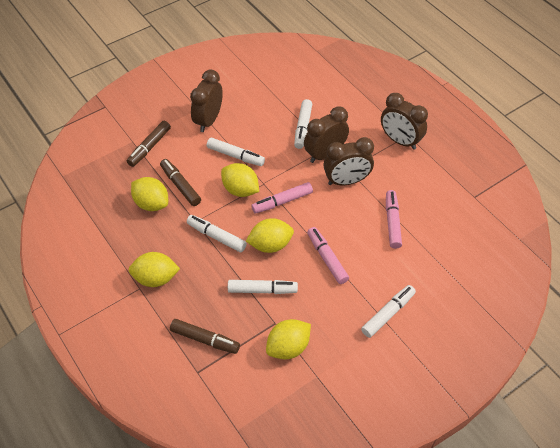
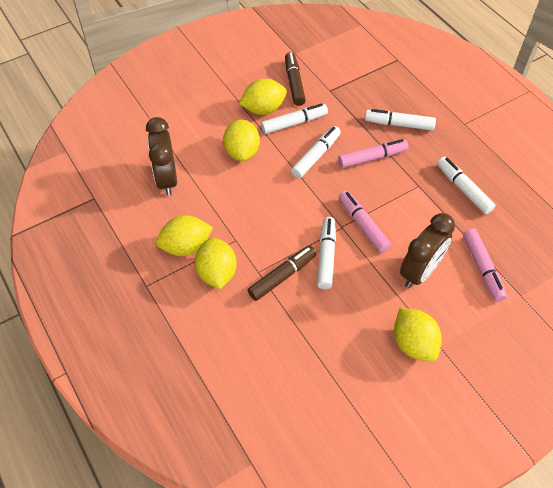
brown clock: 4 -> 2
brown marker: 3 -> 2

